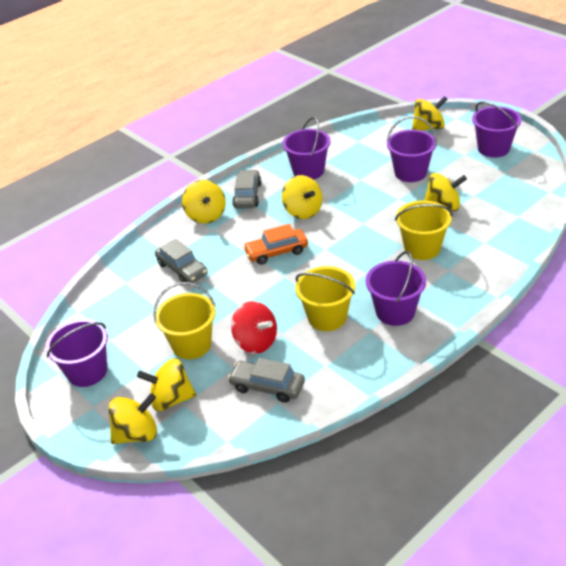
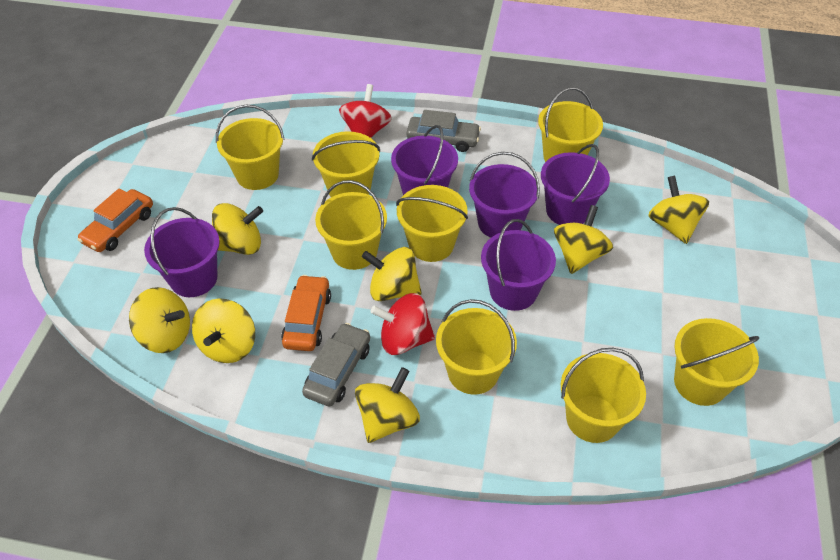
grey car: 3 -> 2
orange car: 1 -> 2
red spinning top: 1 -> 2
yellow bucket: 3 -> 8
yellow spinning top: 6 -> 7

